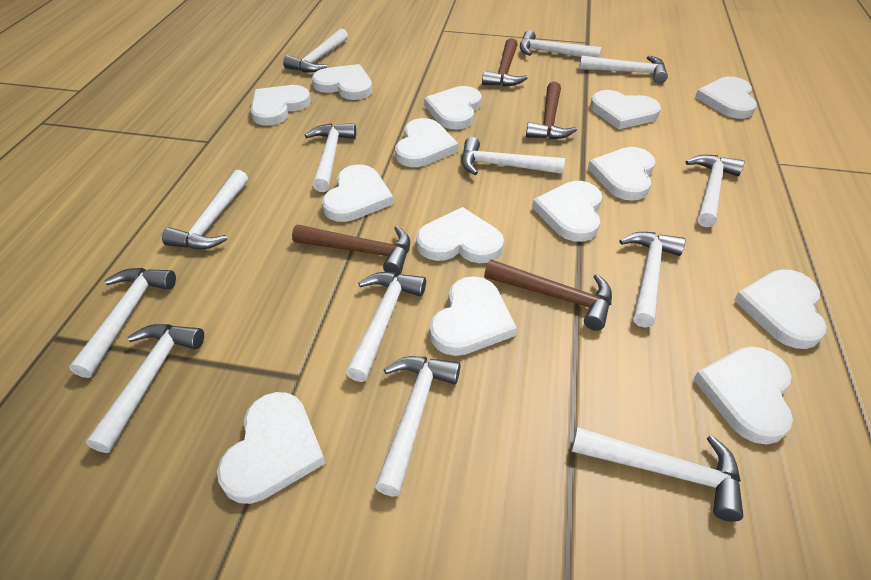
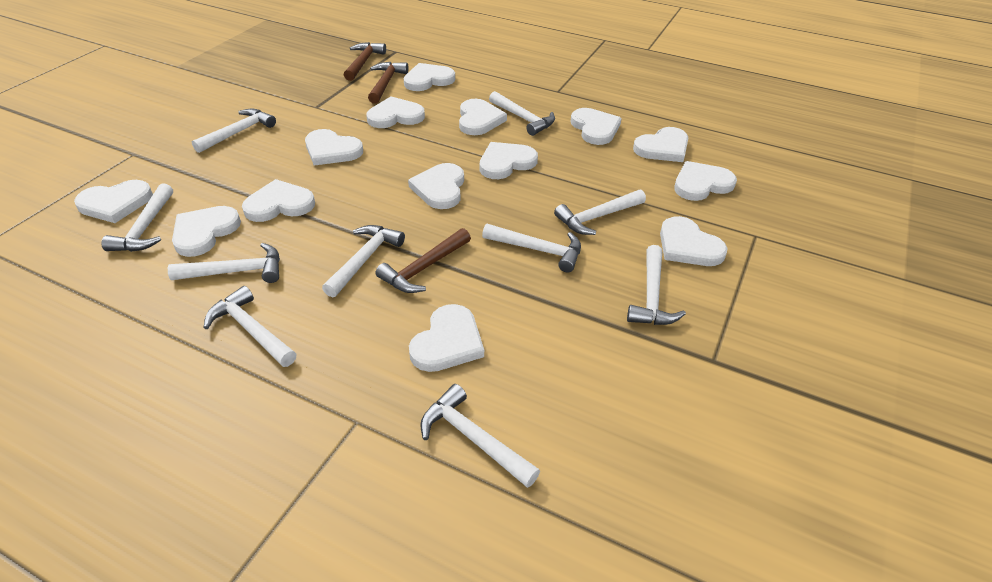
brown hammer: 4 -> 3
white hammer: 13 -> 10

